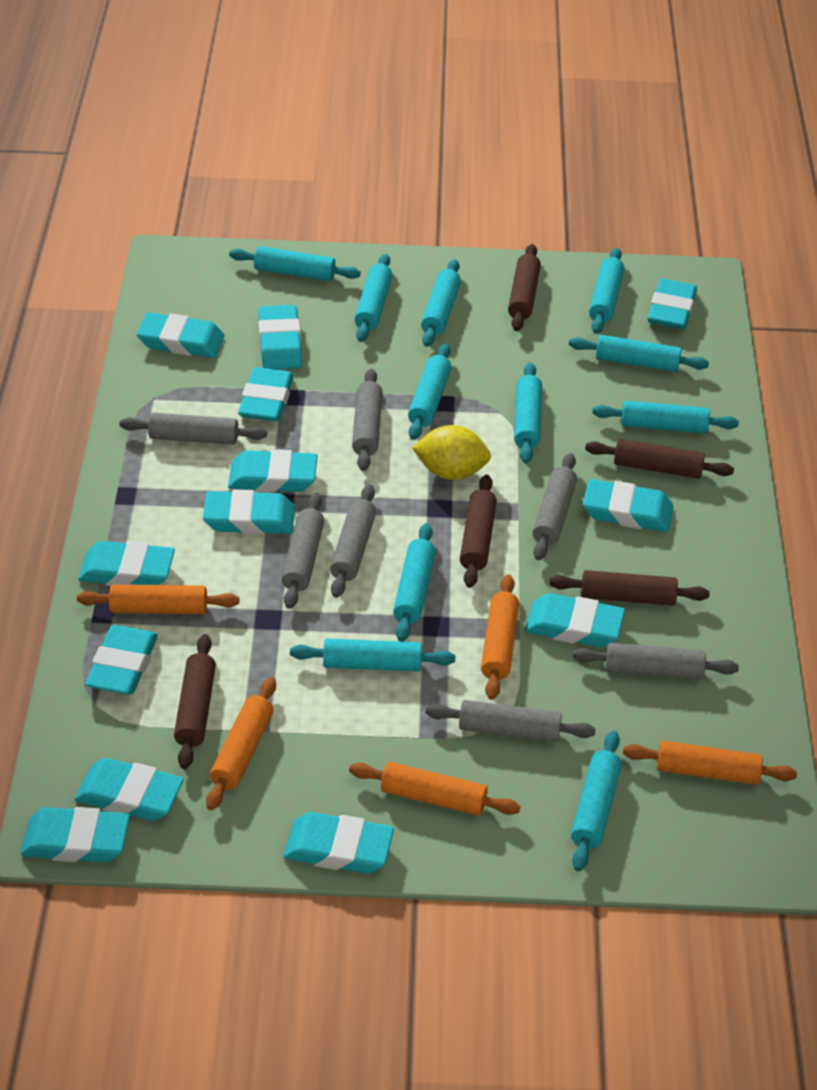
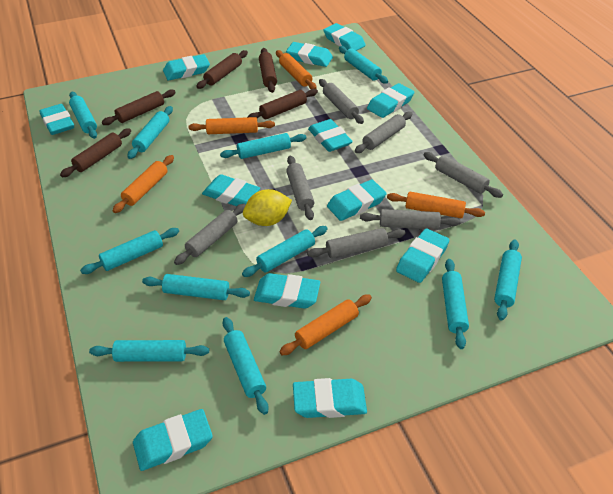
turquoise eraser: 13 -> 12

